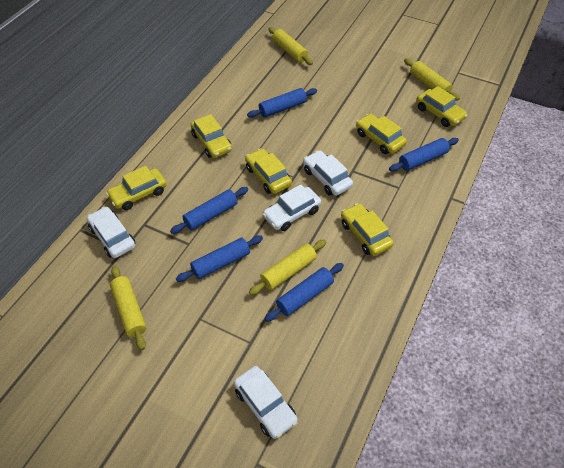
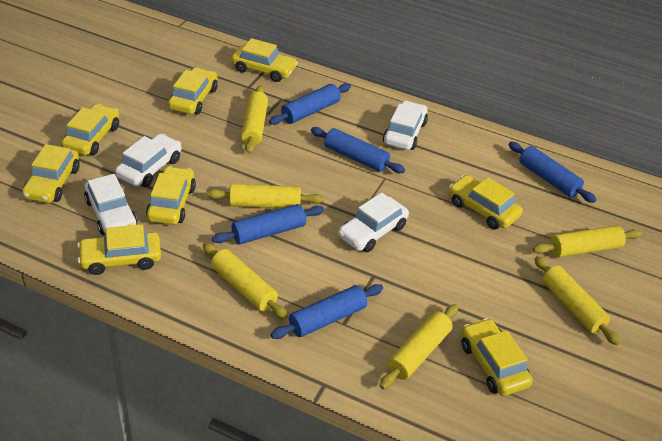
yellow car: 6 -> 8
yellow rolling pin: 4 -> 6

